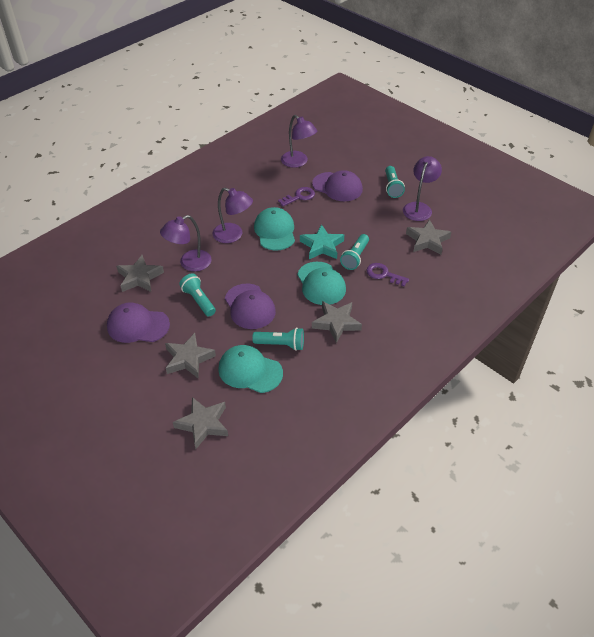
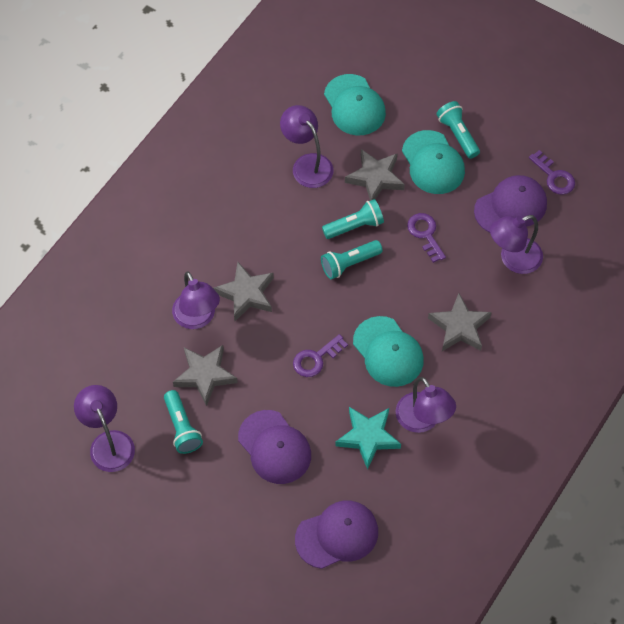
grey star: 5 -> 4
purple key: 2 -> 3
purple lamp: 4 -> 5

